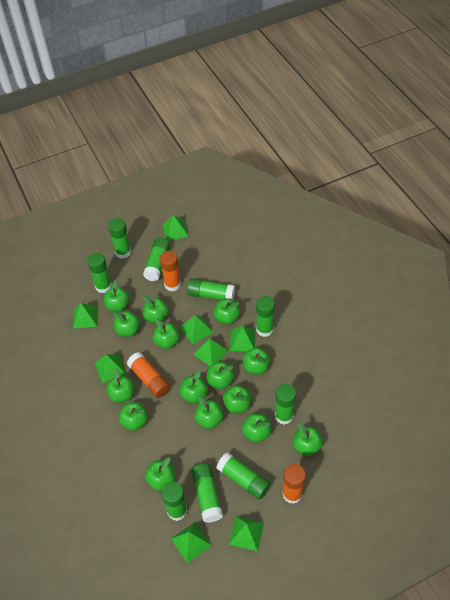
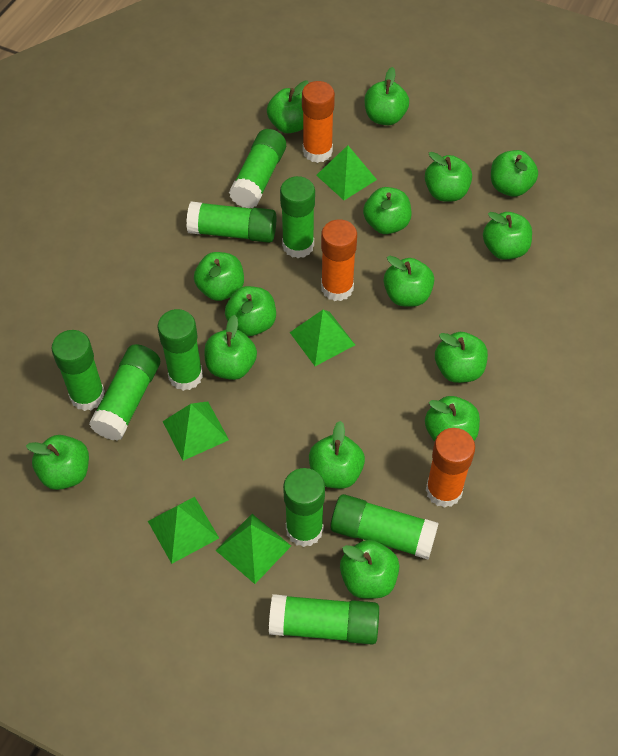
green pyramid: 8 -> 5

